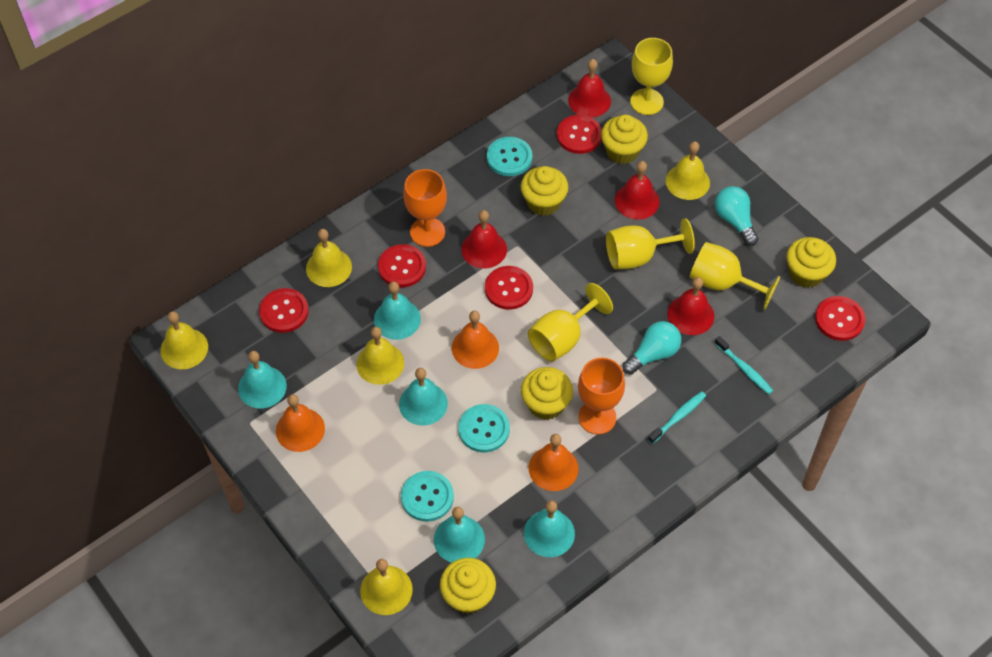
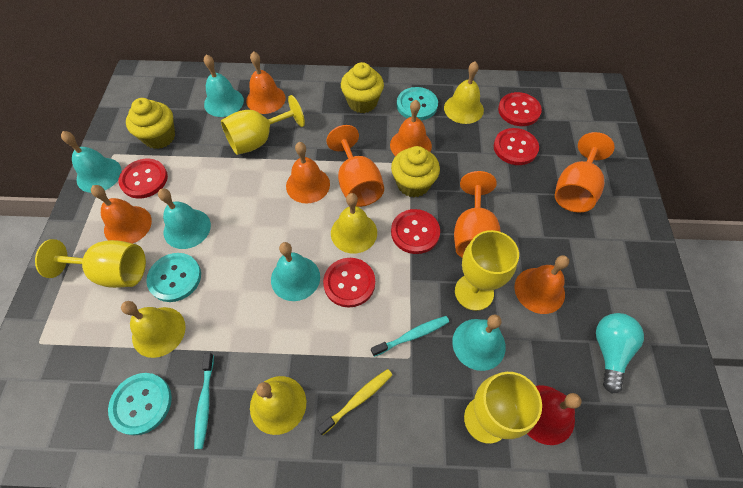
orange bell: 3 -> 5
orange goblet: 2 -> 3
red bell: 4 -> 1
turquoise light bulb: 2 -> 1
yellow bell: 5 -> 4
yellow cupcake: 5 -> 3
yellow toothbrush: 0 -> 1

